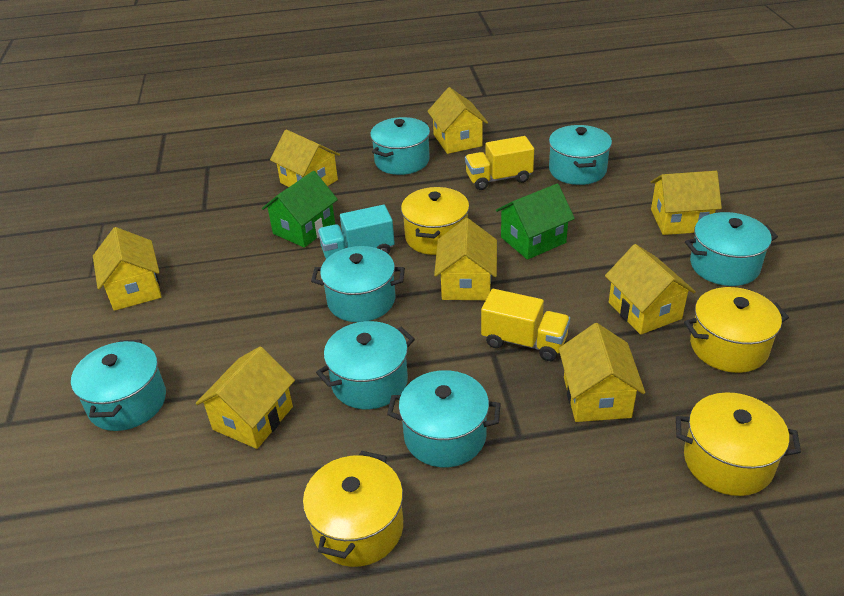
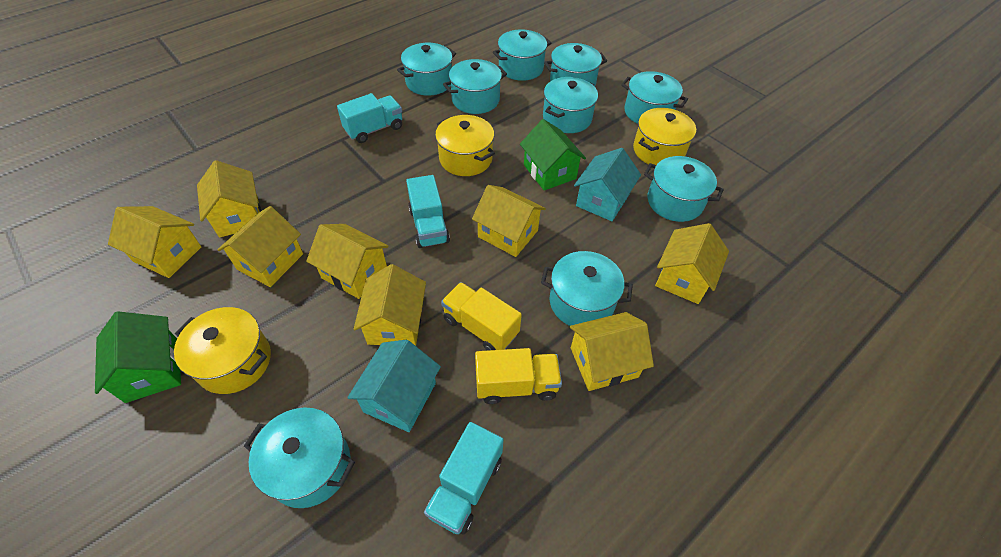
turquoise house: 0 -> 2
turquoise pot: 7 -> 9
turquoise truck: 1 -> 3
yellow pot: 4 -> 3

